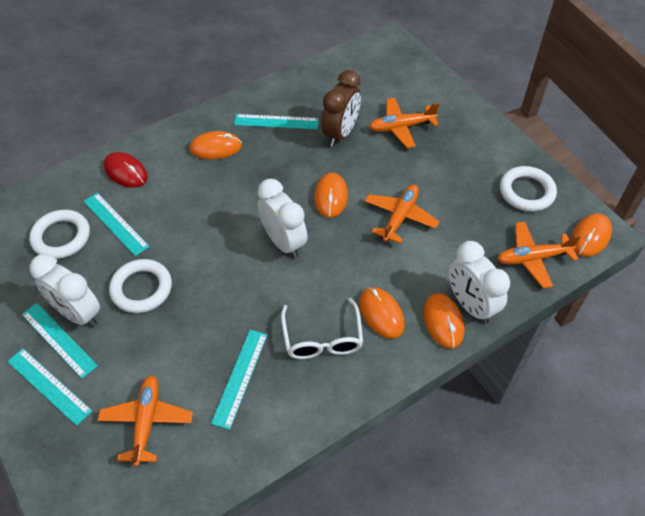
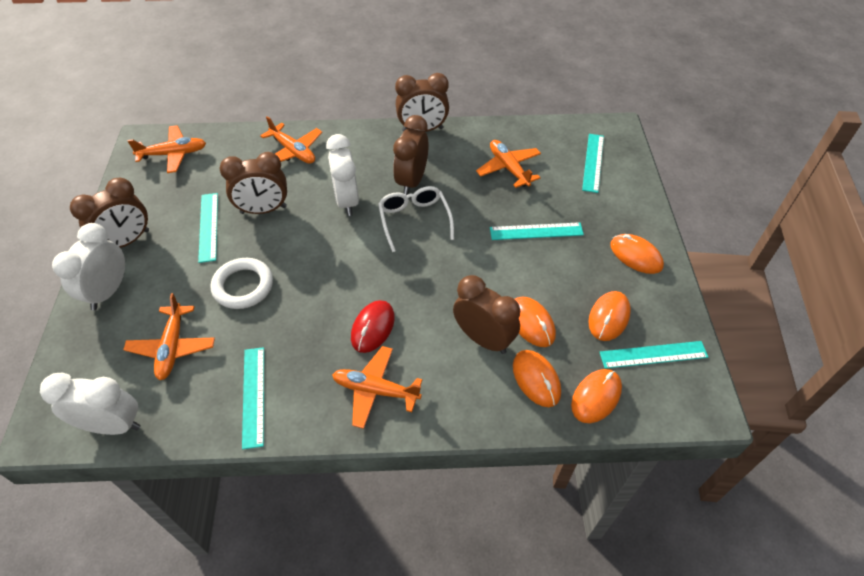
brown clock: 1 -> 5
orange plane: 4 -> 5
white ring: 3 -> 1

